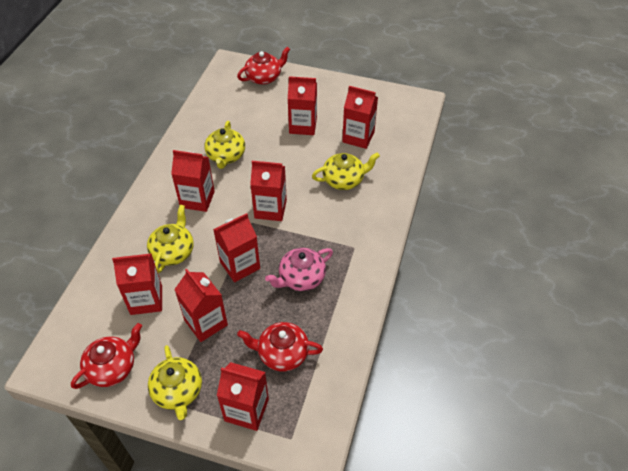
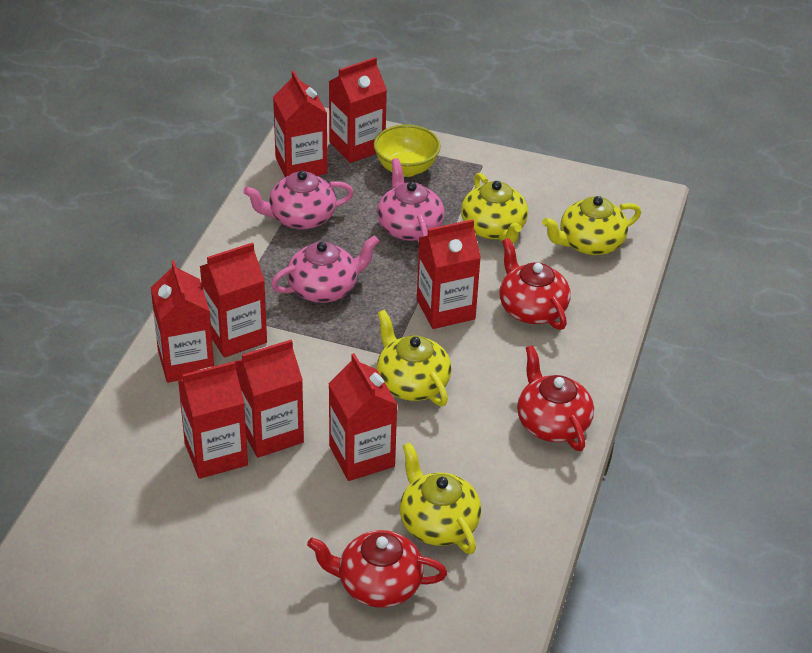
pink teapot: 1 -> 3
yellow bowl: 0 -> 1

